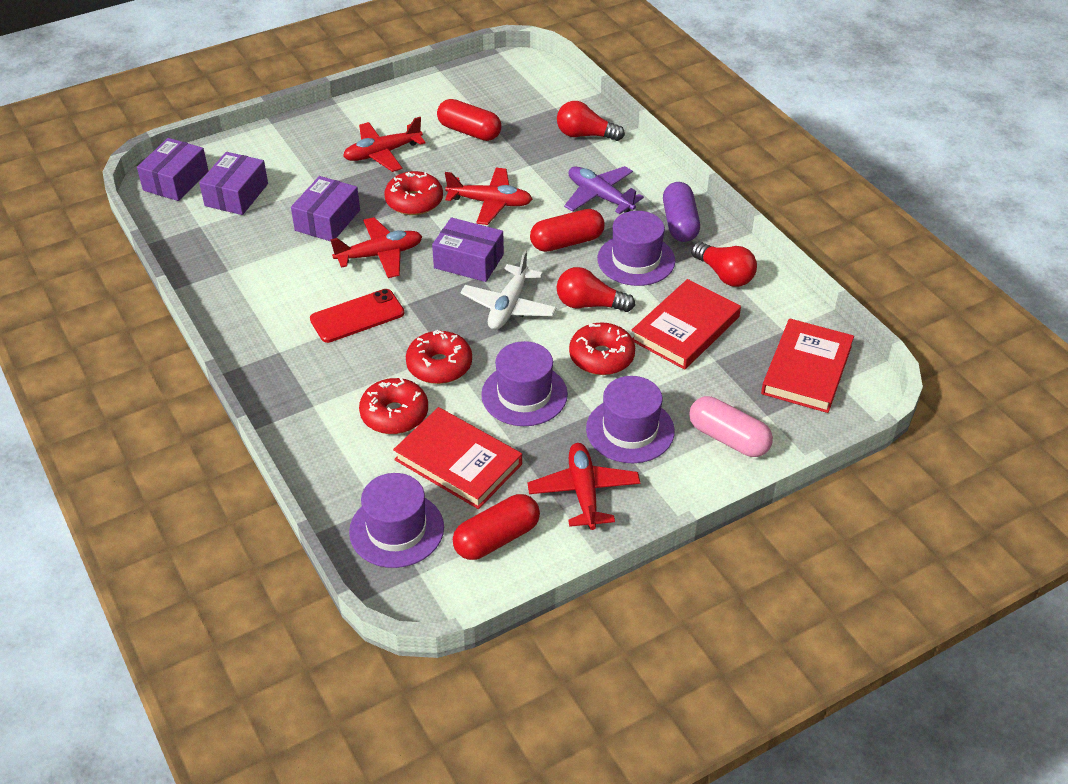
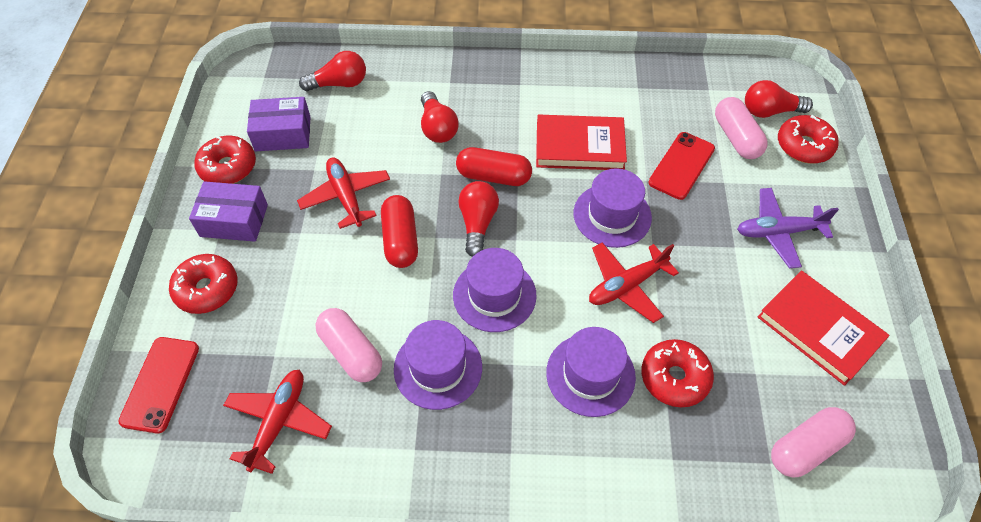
pink capsule: 1 -> 3
purple box: 4 -> 2
purple capsule: 1 -> 0
red book: 3 -> 2
red capsule: 3 -> 2
red light bulb: 3 -> 4
red phone: 1 -> 2
red plane: 4 -> 3
white plane: 1 -> 0

